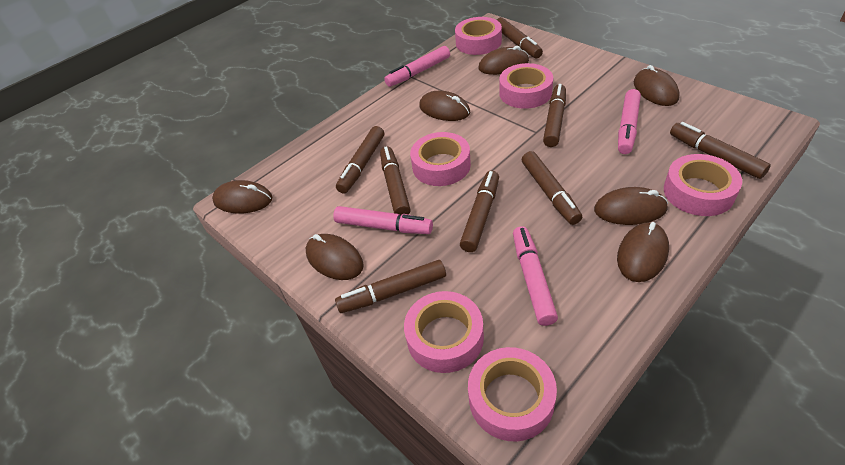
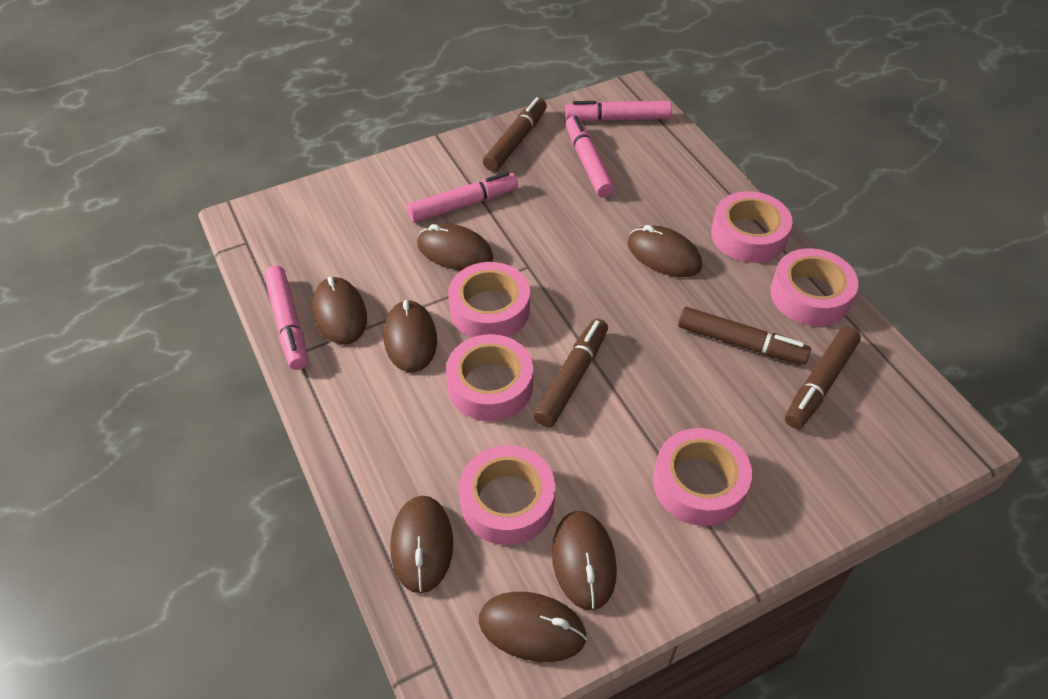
brown marker: 8 -> 4

